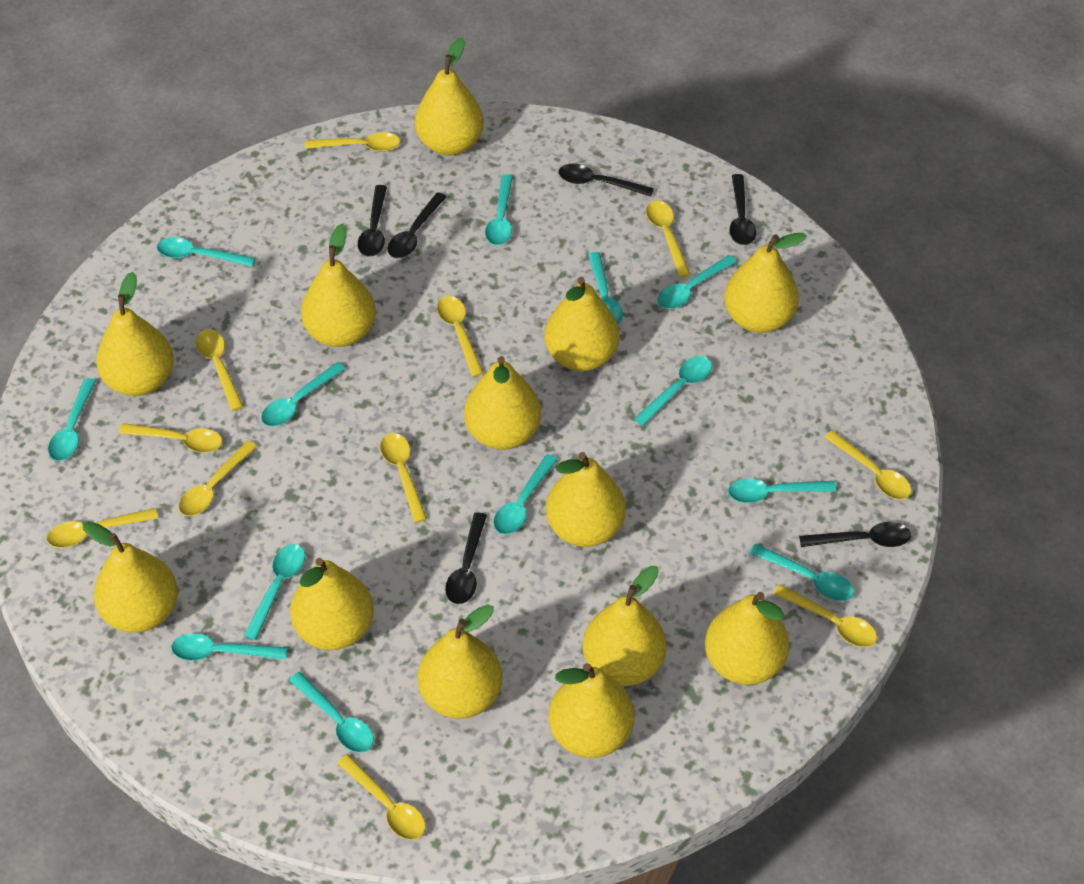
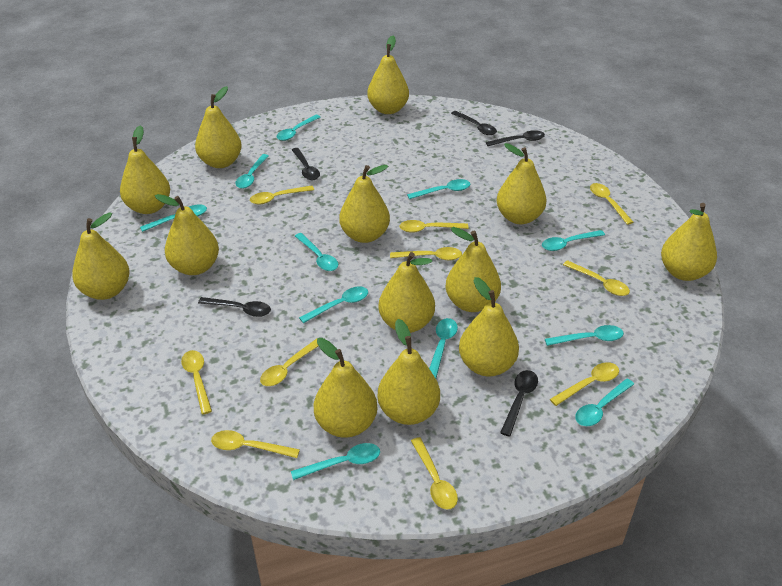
black spoon: 6 -> 5
turquoise spoon: 13 -> 11
yellow spoon: 11 -> 10

